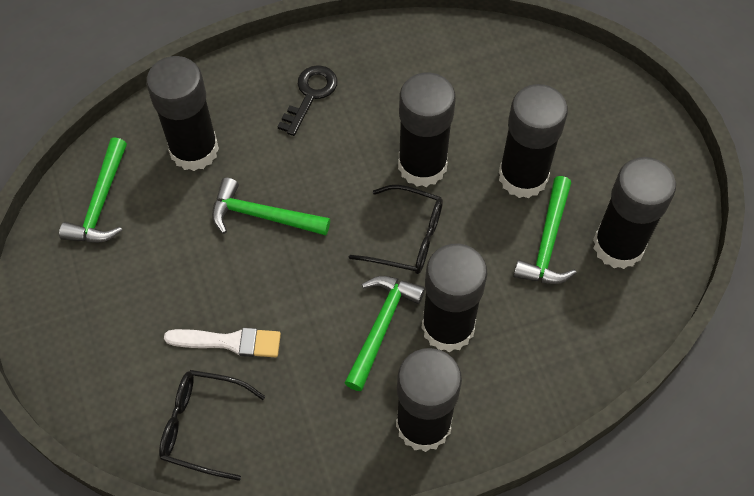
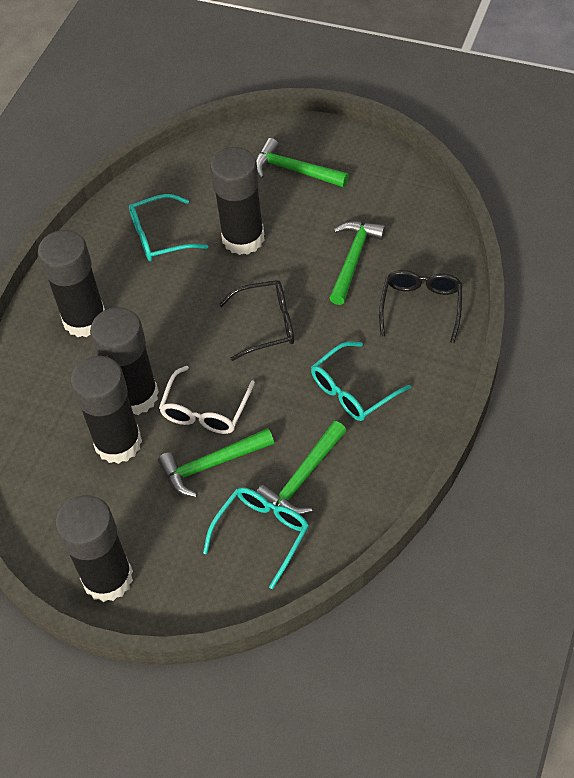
black glue stick: 6 -> 5
black key: 1 -> 0
turquoise glasses: 0 -> 3
white brush: 1 -> 0
white glasses: 0 -> 1

